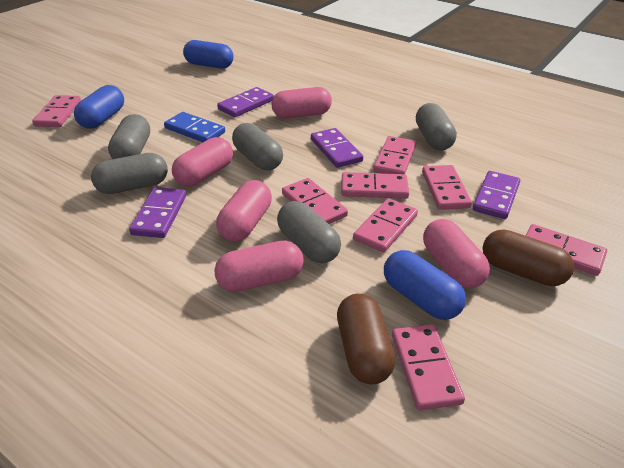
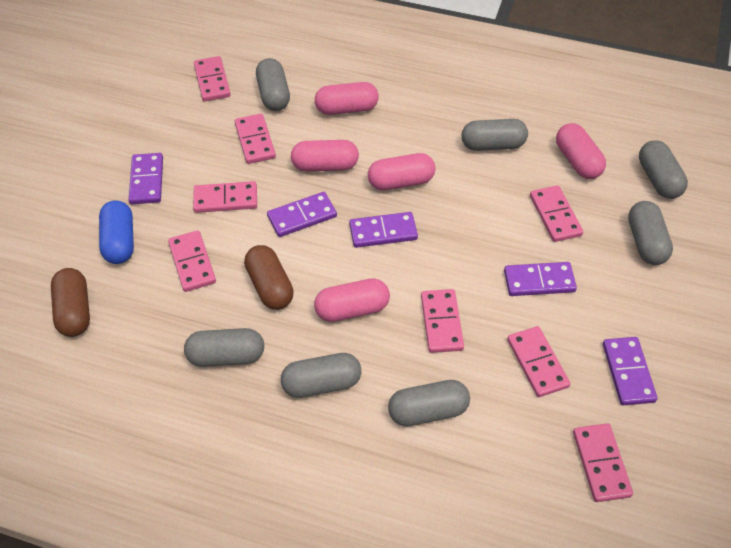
blue capsule: 3 -> 1
blue domino: 1 -> 0
grey capsule: 5 -> 7
purple domino: 4 -> 5

